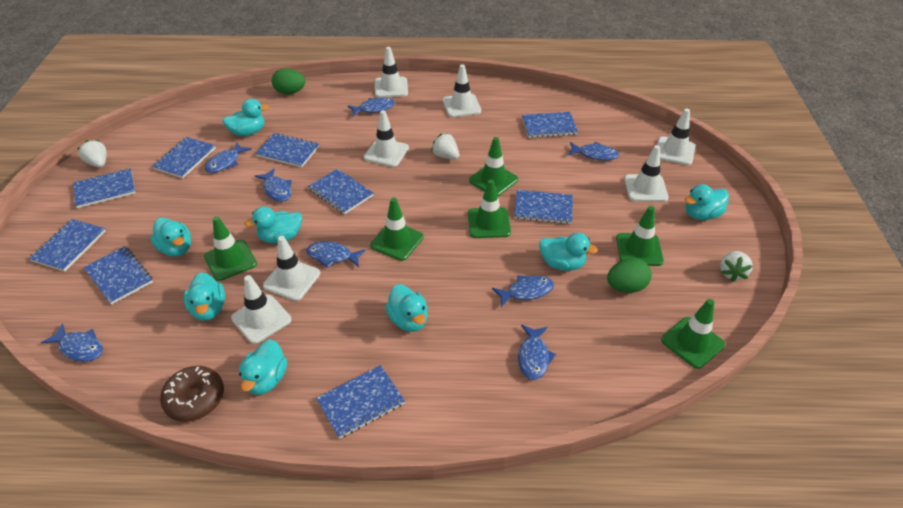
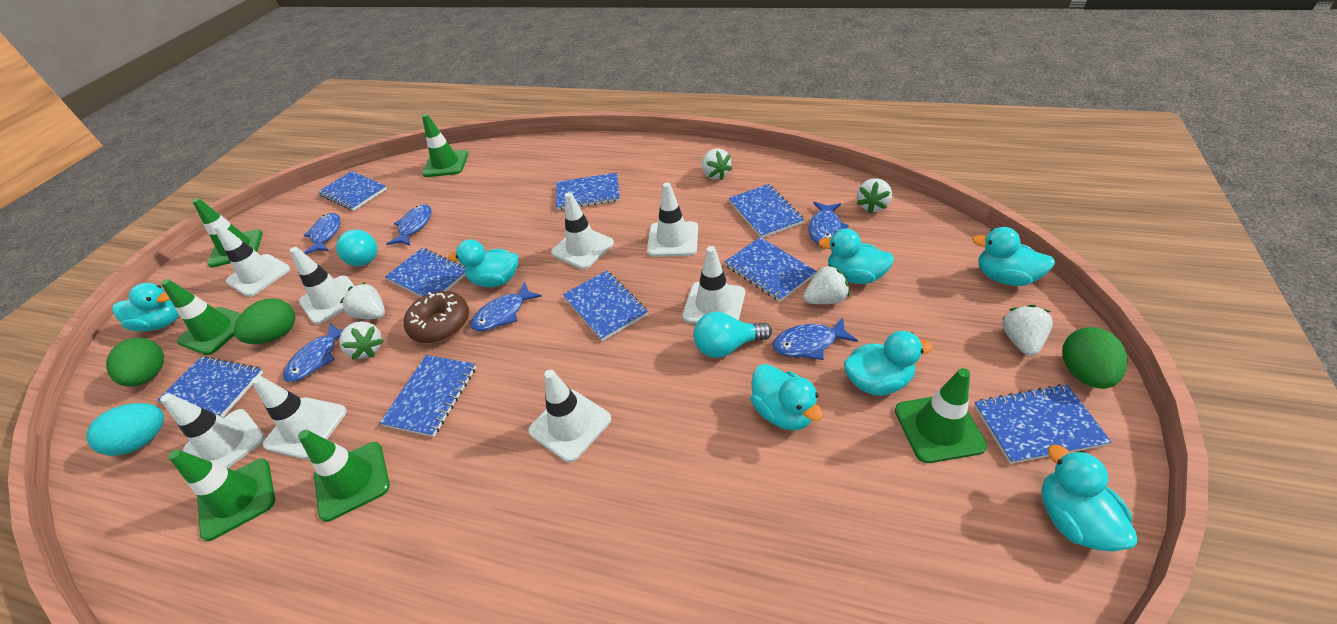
blue fish: 8 -> 6
green egg: 2 -> 3
turquoise duck: 8 -> 7
turquoise egg: 0 -> 1
turquoise light bulb: 0 -> 2
white strawberry: 3 -> 6
white traffic cone: 7 -> 8

